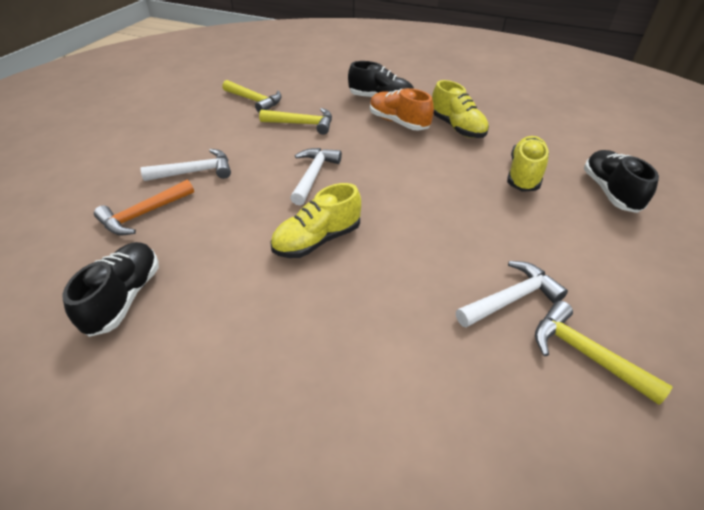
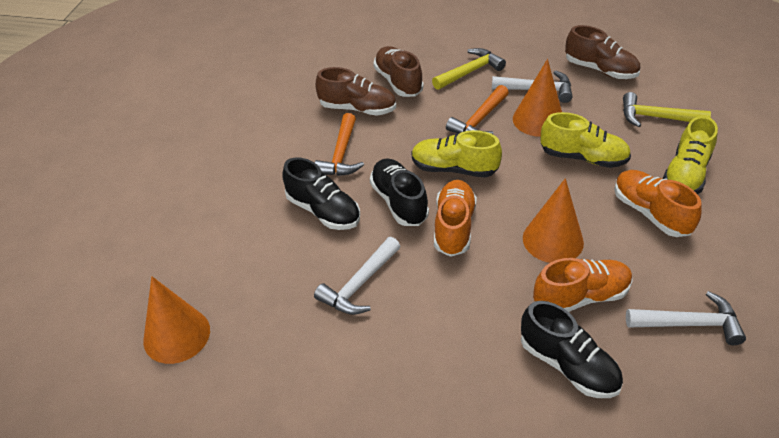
brown shoe: 0 -> 3
orange cone: 0 -> 3
orange hammer: 1 -> 2
orange shoe: 1 -> 3
yellow hammer: 3 -> 2

